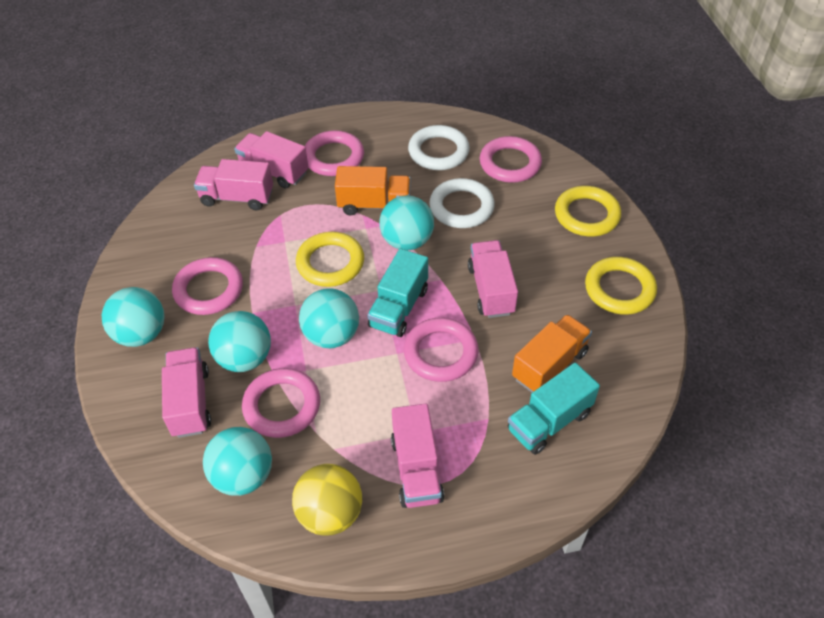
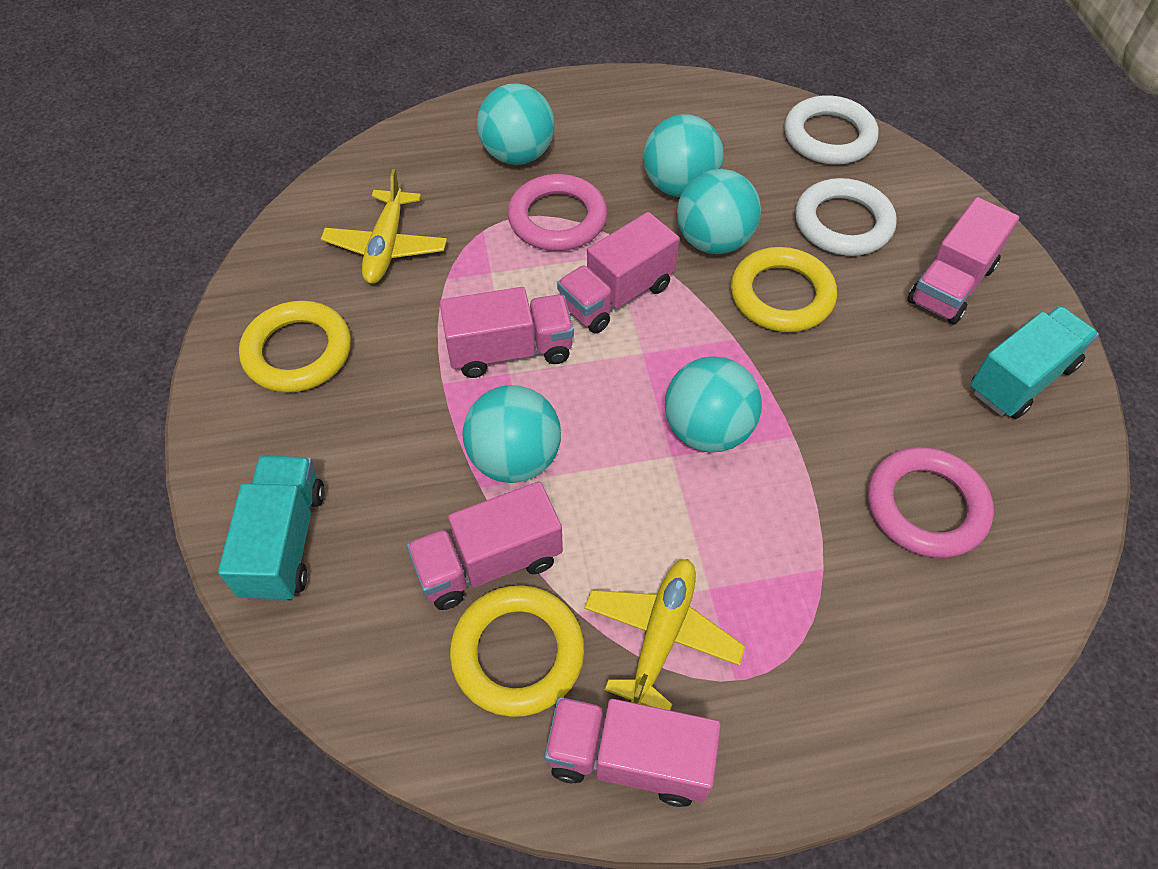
orange truck: 2 -> 0
pink ring: 5 -> 2
yellow ball: 1 -> 0
yellow plane: 0 -> 2

